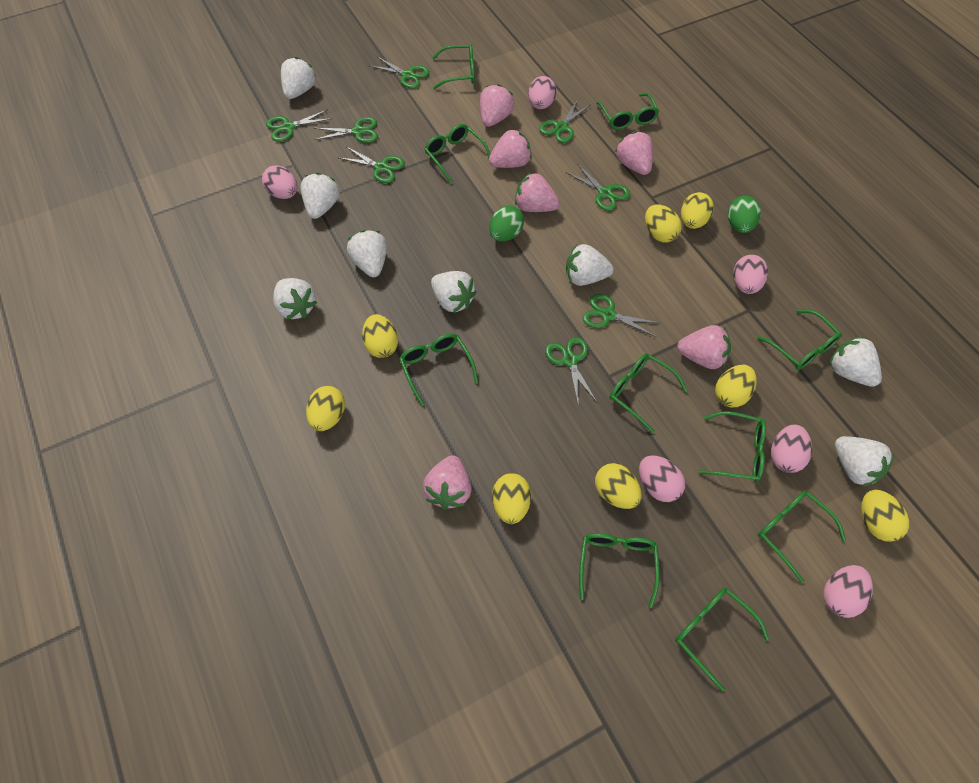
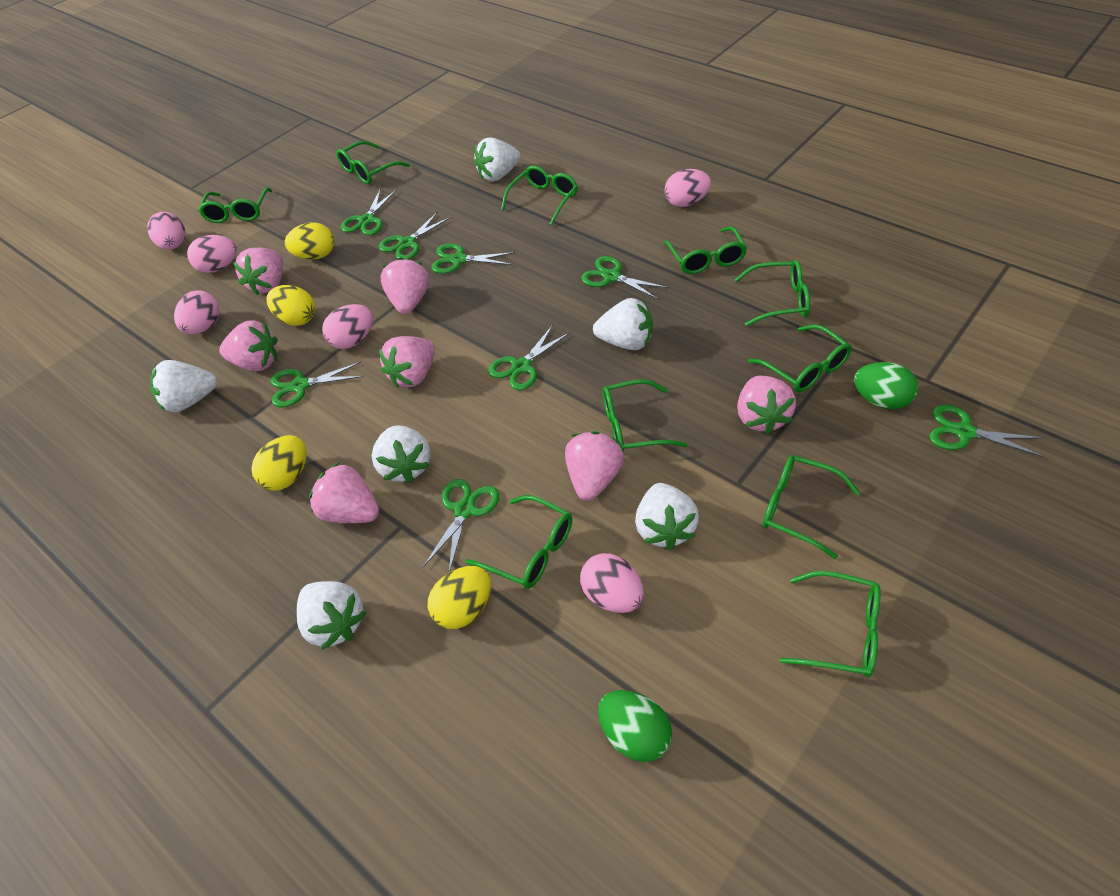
pink strawberry: 6 -> 7
white strawberry: 8 -> 6
yellow egg: 8 -> 4

